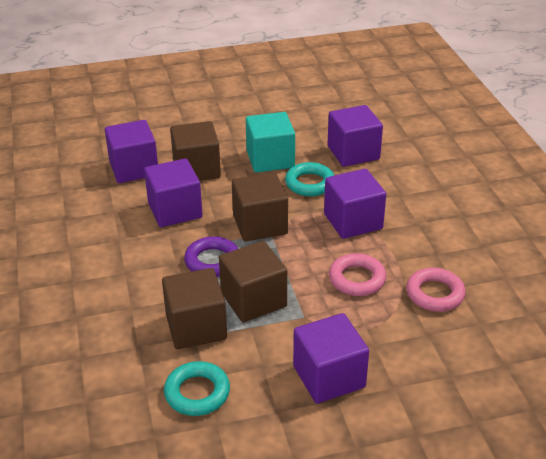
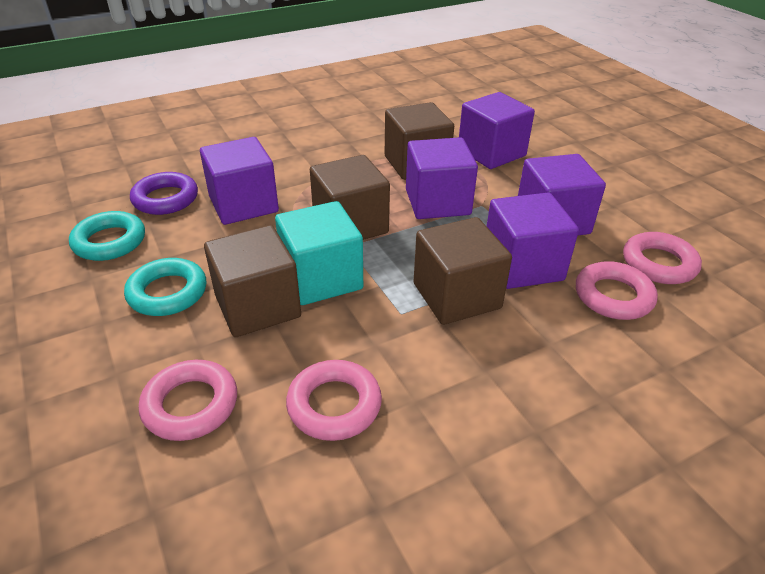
pink ring: 2 -> 4

